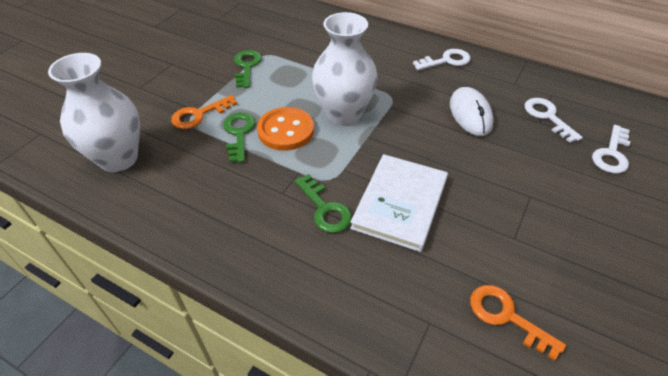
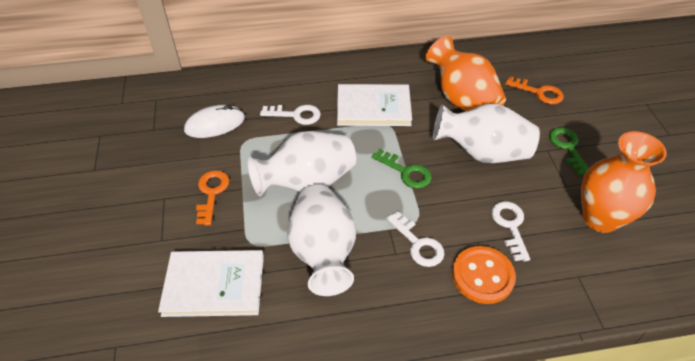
green key: 3 -> 2
orange vase: 0 -> 2
white book: 1 -> 2
white vase: 2 -> 3

